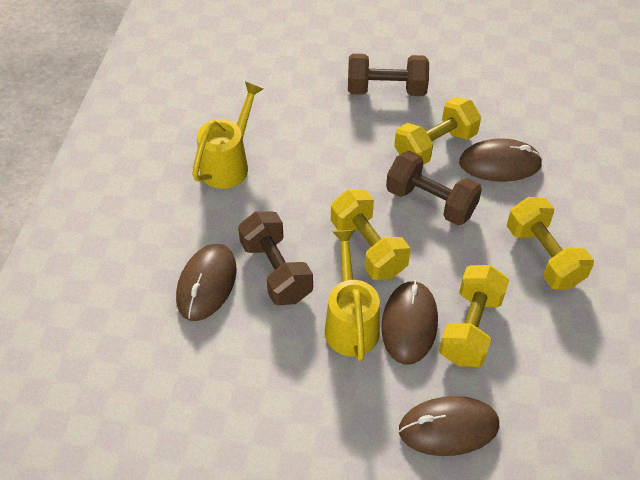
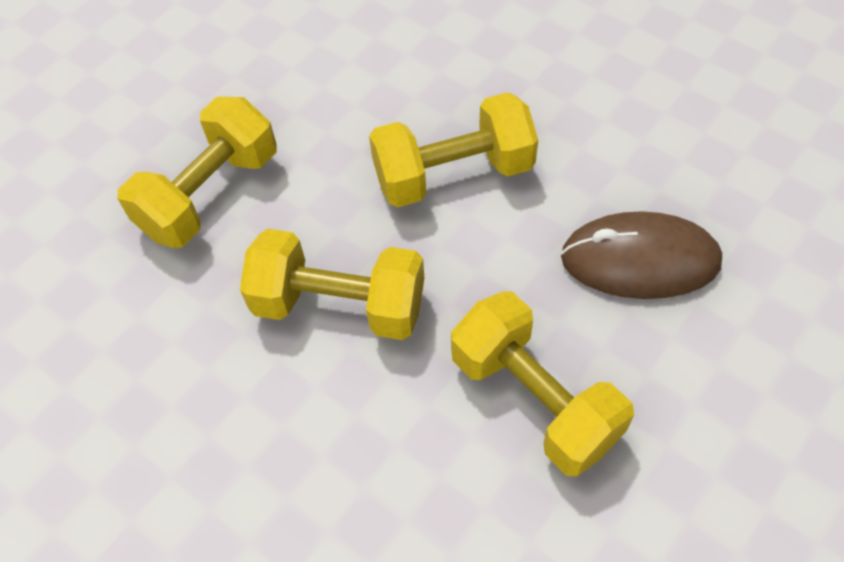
brown dumbbell: 3 -> 0
brown mouse: 4 -> 1
yellow watering can: 2 -> 0

